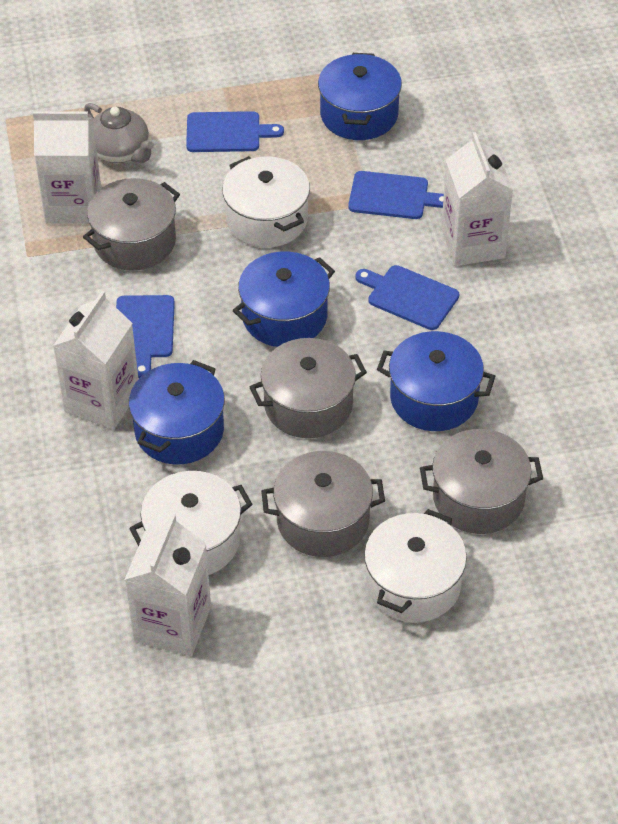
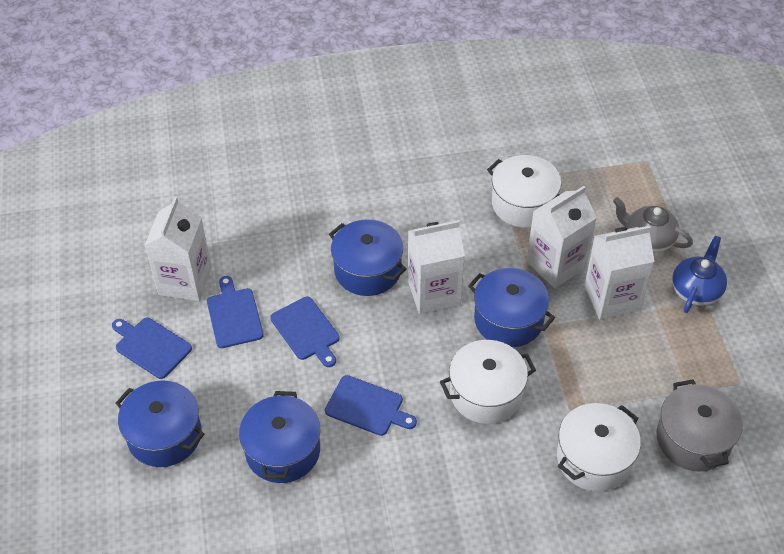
blue teapot: 0 -> 1
grey pot: 4 -> 1

